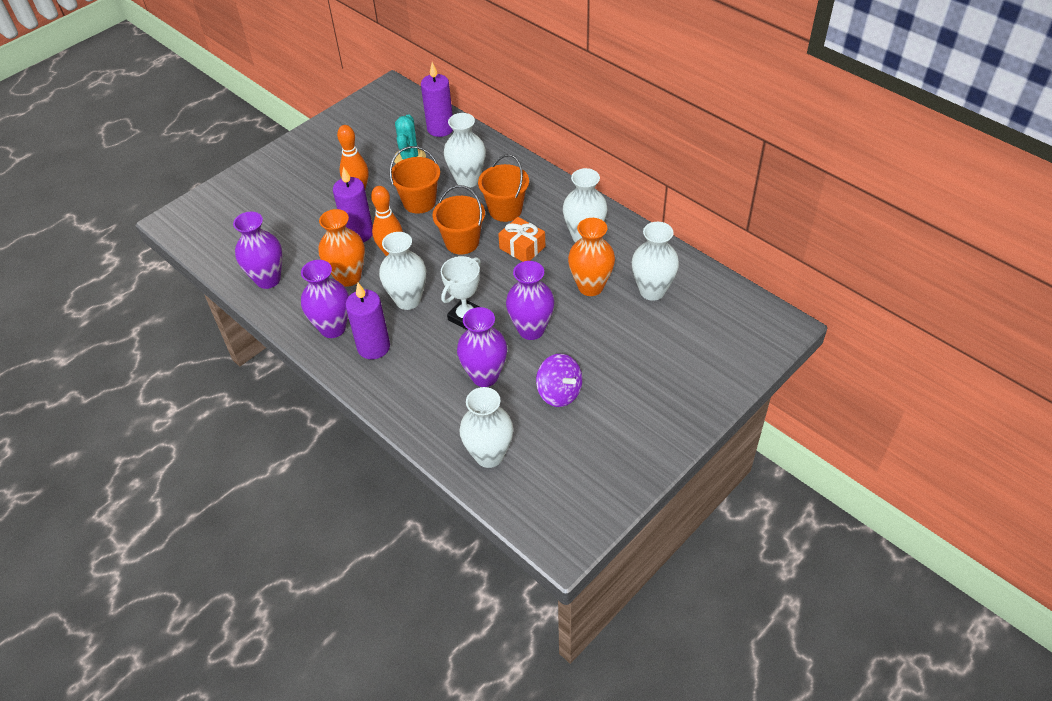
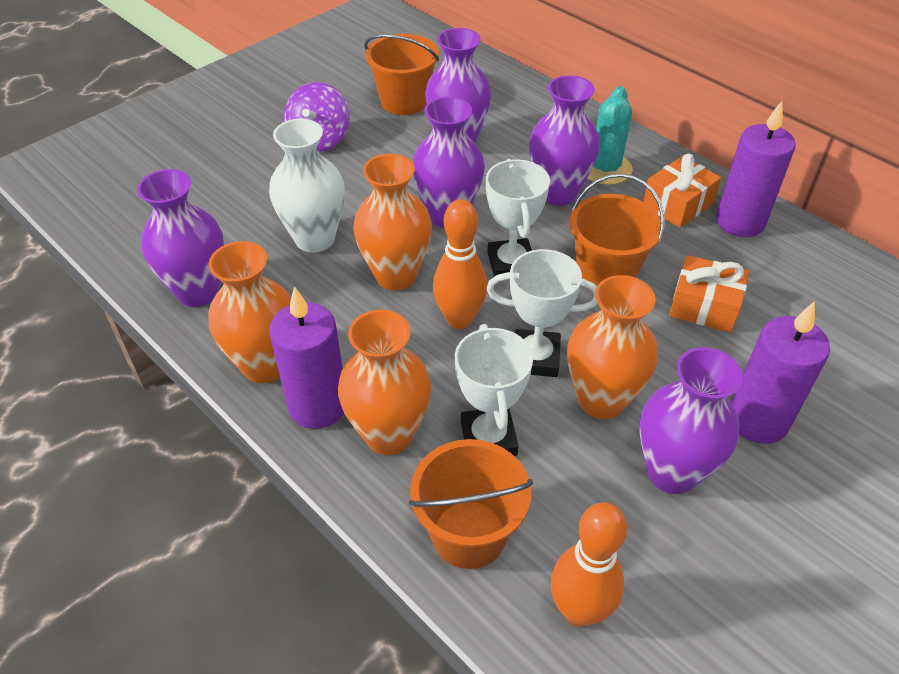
orange gift: 1 -> 2
orange vase: 2 -> 4
purple vase: 4 -> 5
white trophy: 1 -> 3
white vase: 5 -> 1

